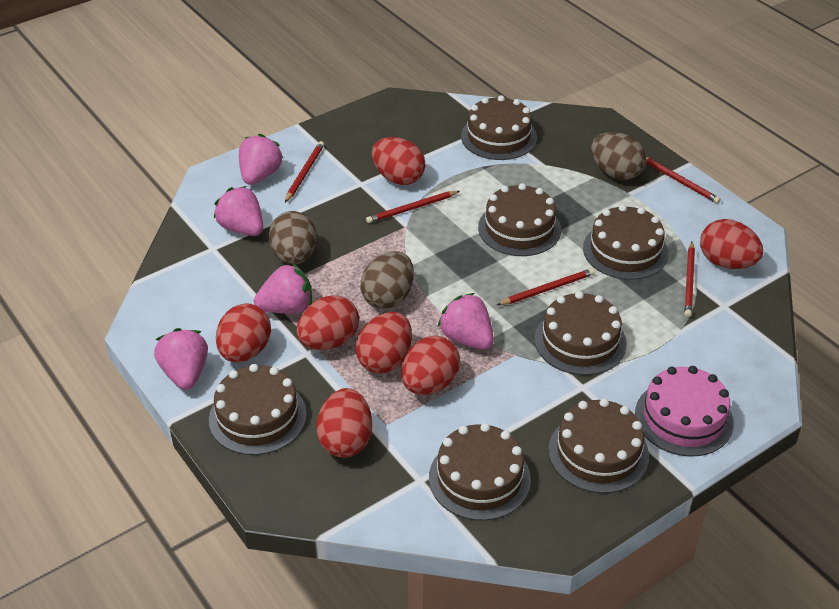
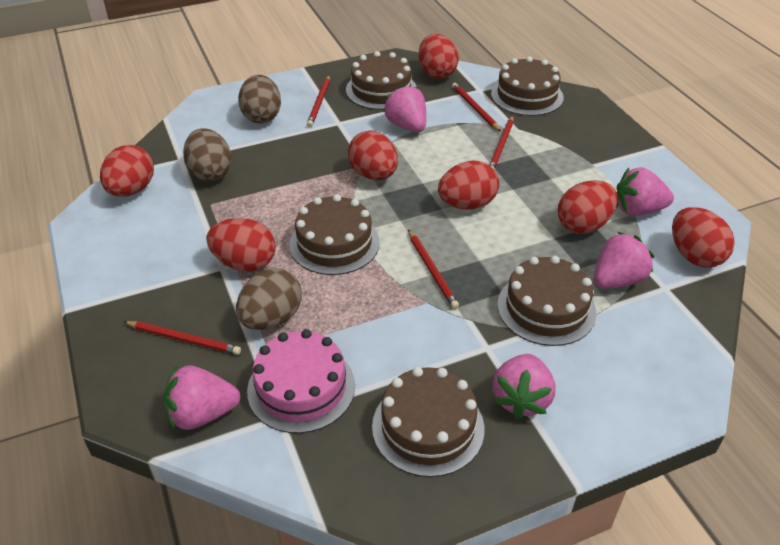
brown cake: 7 -> 5

